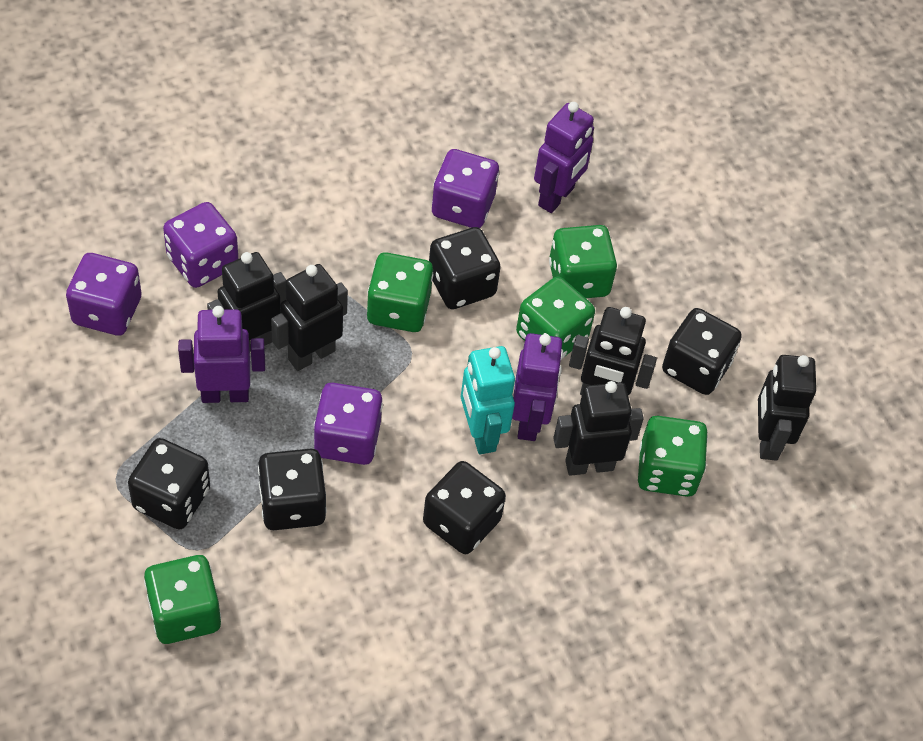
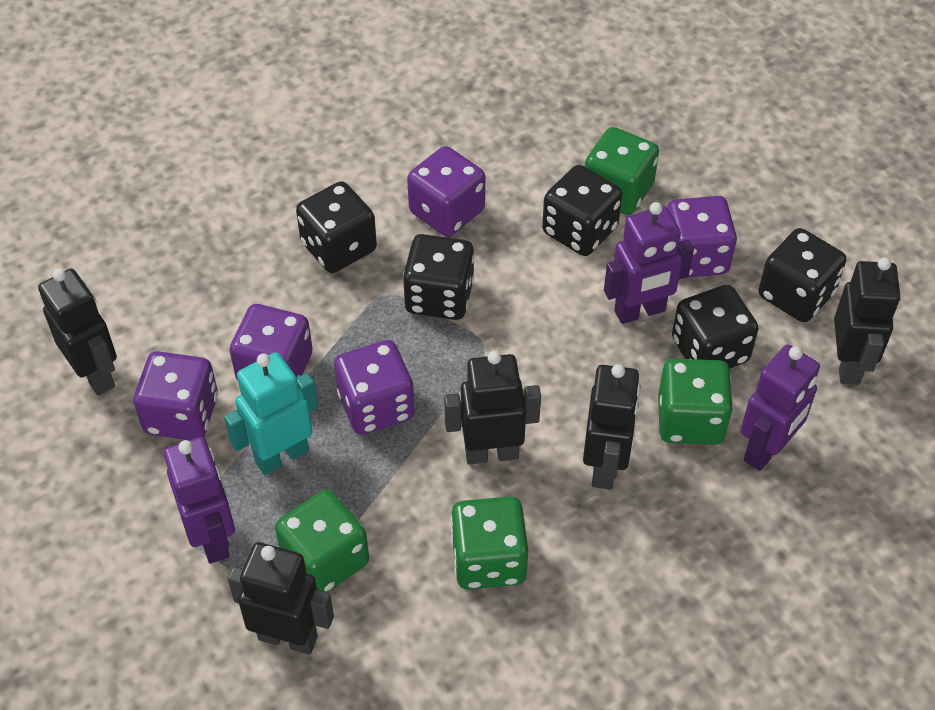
green dice: 5 -> 4
purple dice: 4 -> 5

